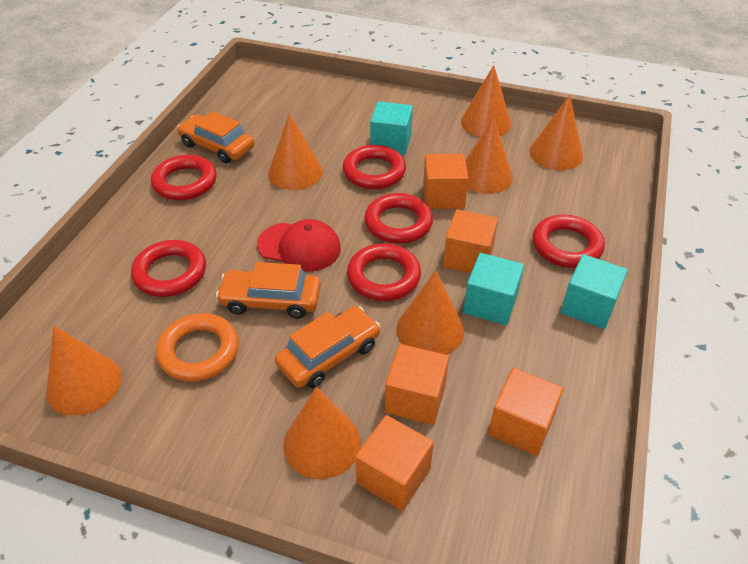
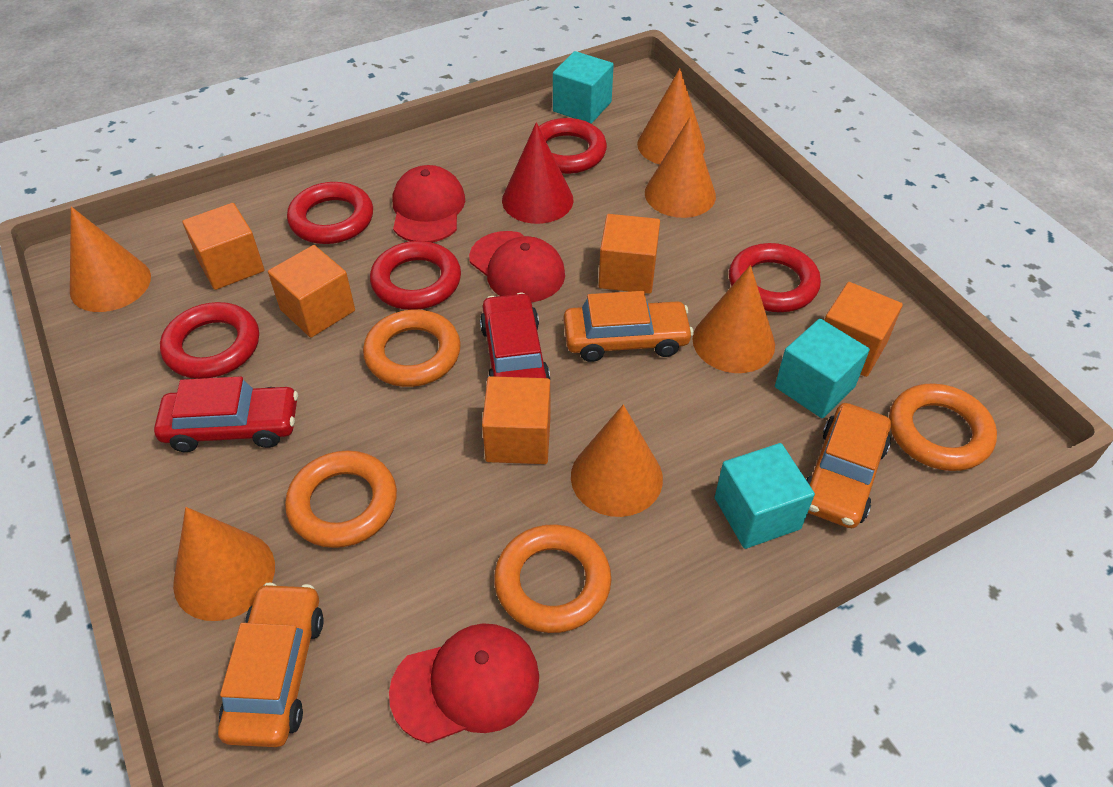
orange cone: 7 -> 6
orange ring: 1 -> 4
red cap: 1 -> 3
red car: 0 -> 2
red cone: 0 -> 1
red ring: 6 -> 5

